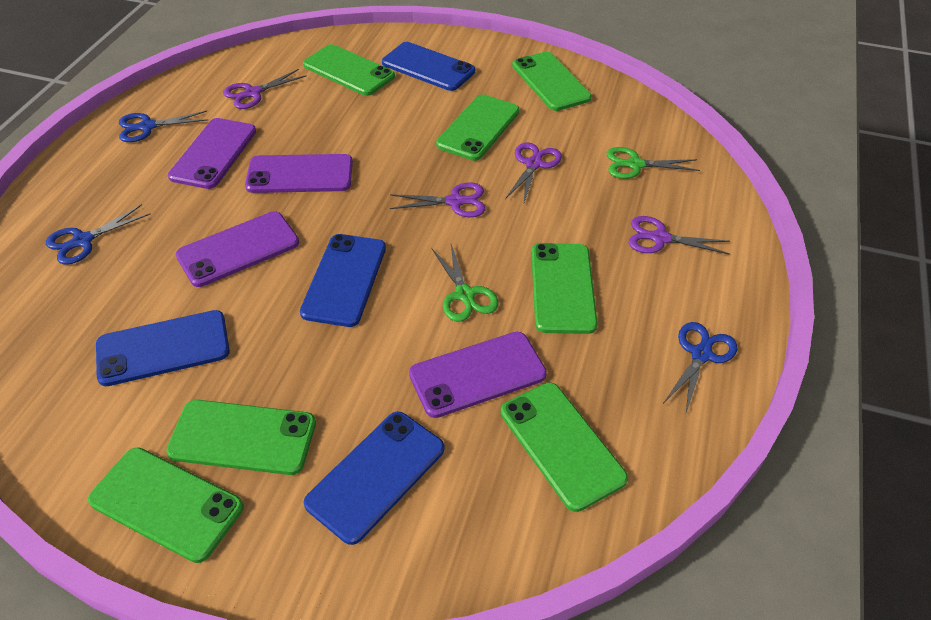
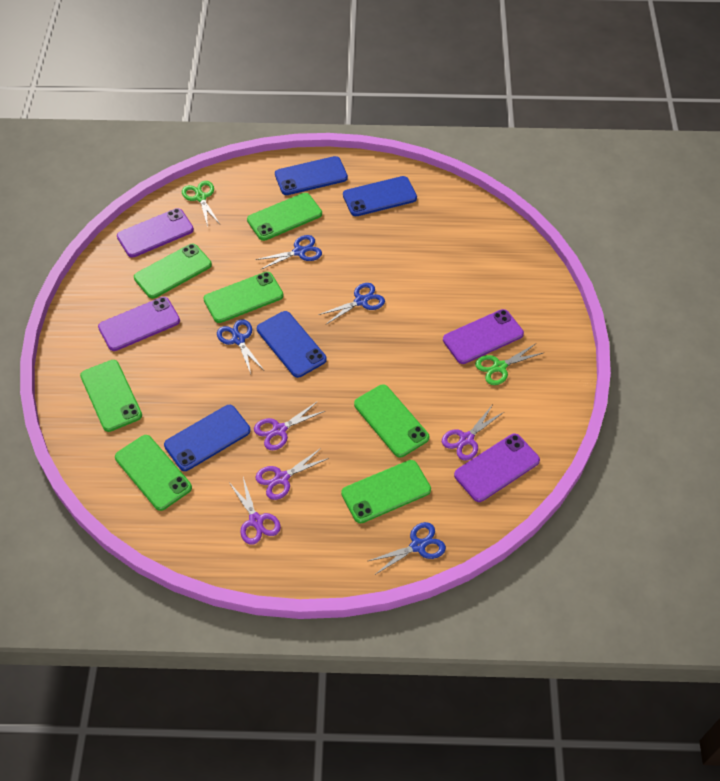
blue scissors: 3 -> 4

